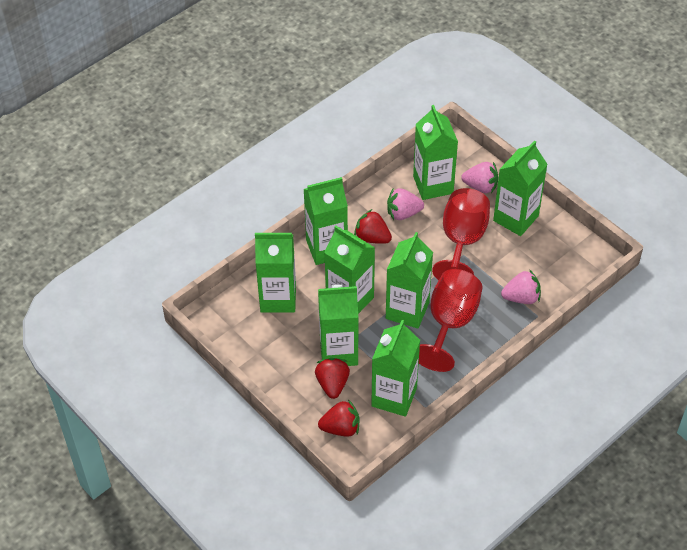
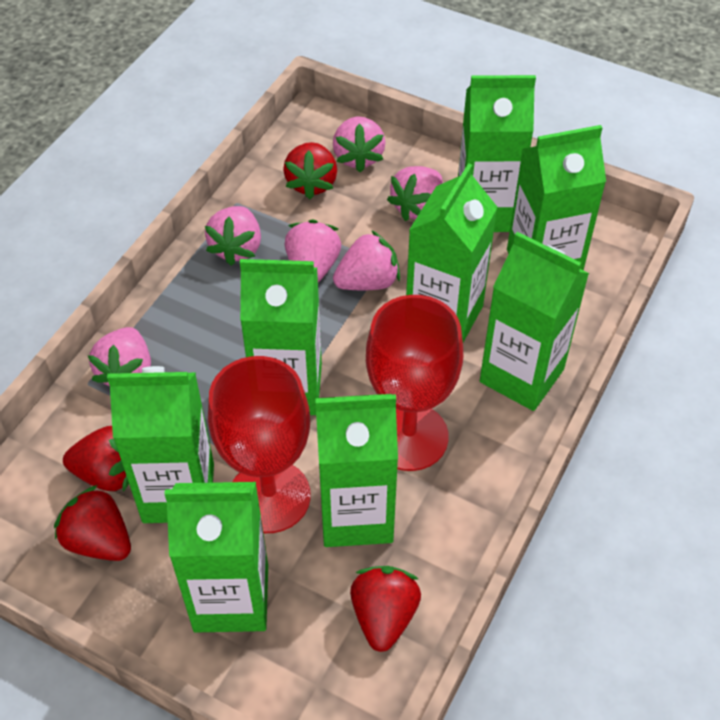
pink strawberry: 3 -> 6
red strawberry: 3 -> 4

